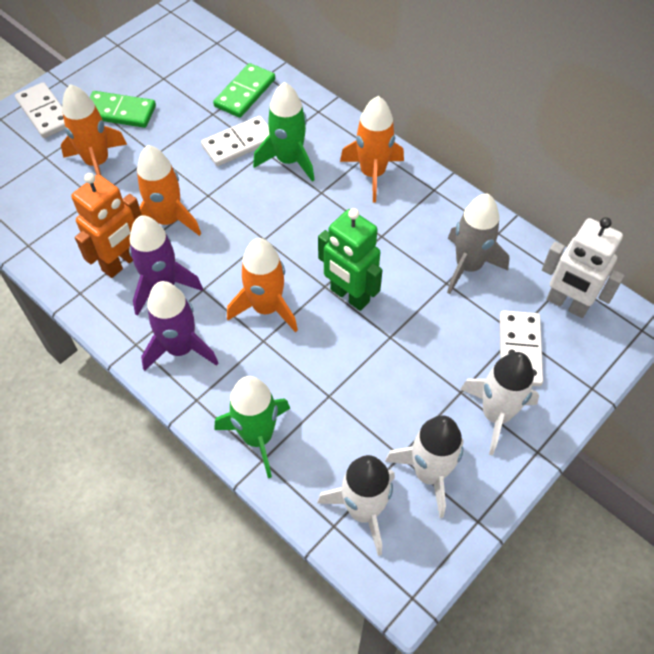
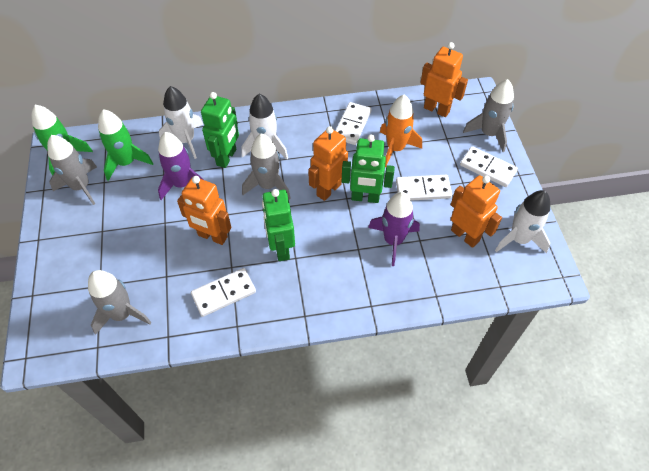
green domino: 2 -> 0
green robot: 1 -> 3
grey rocket: 1 -> 4
orange robot: 1 -> 4
orange rocket: 4 -> 1
white domino: 3 -> 4
white robot: 1 -> 0

